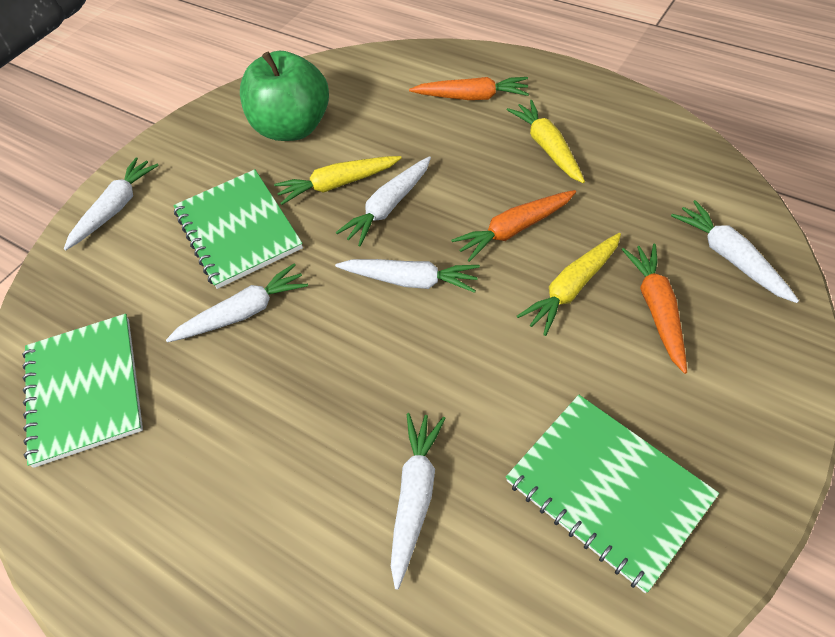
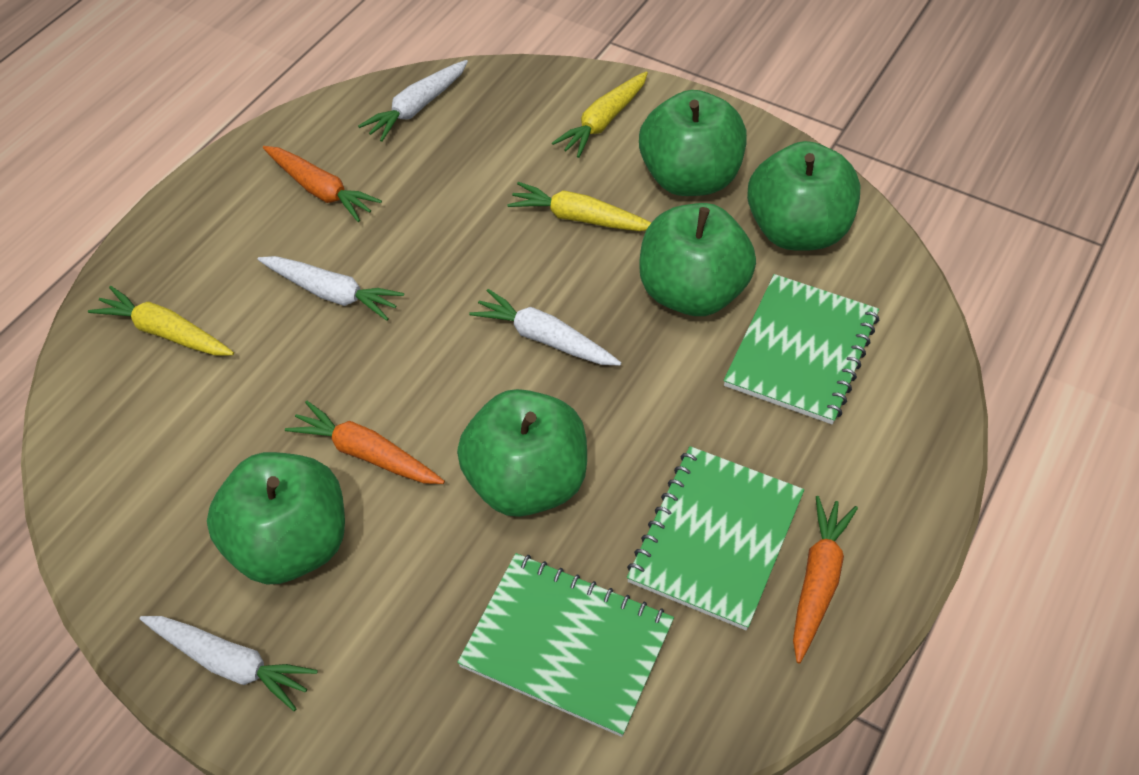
green apple: 1 -> 5
white carrot: 6 -> 4

